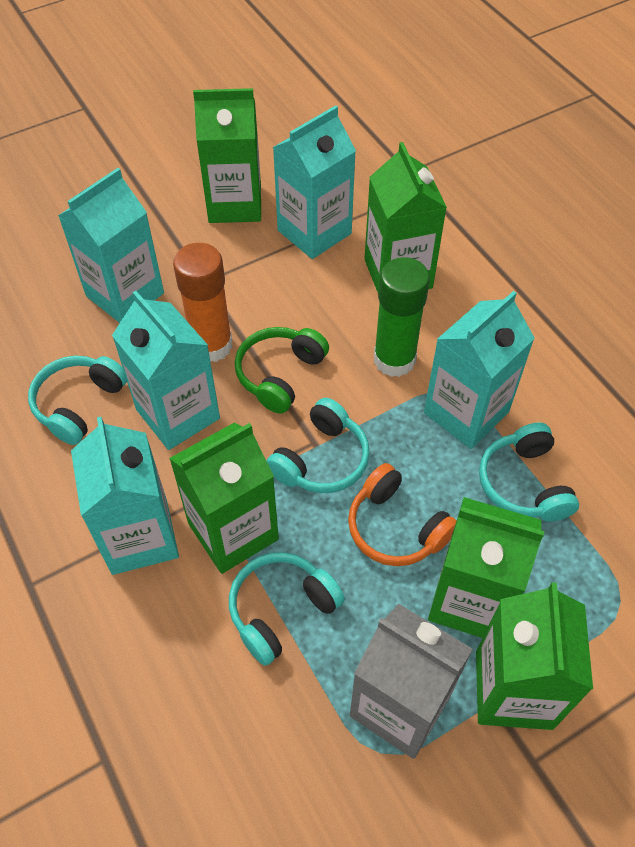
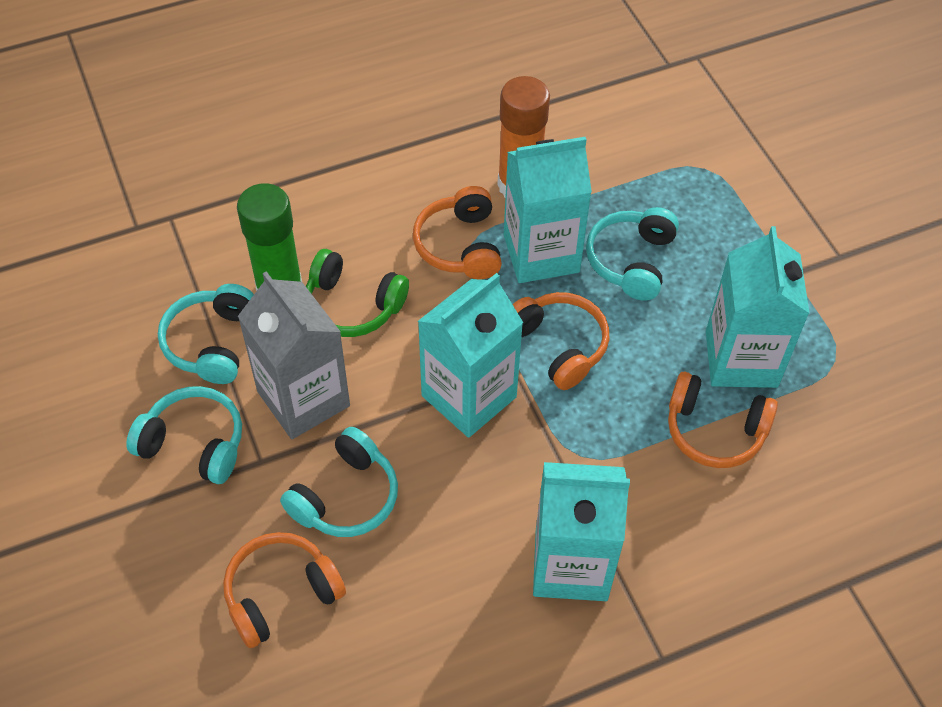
green carton: 5 -> 0
orange headphones: 1 -> 4
turquoise carton: 5 -> 4

